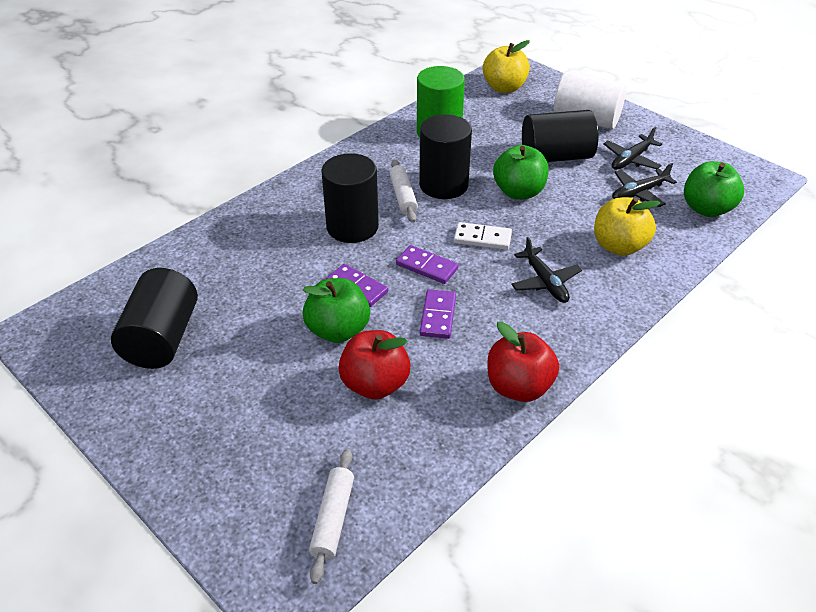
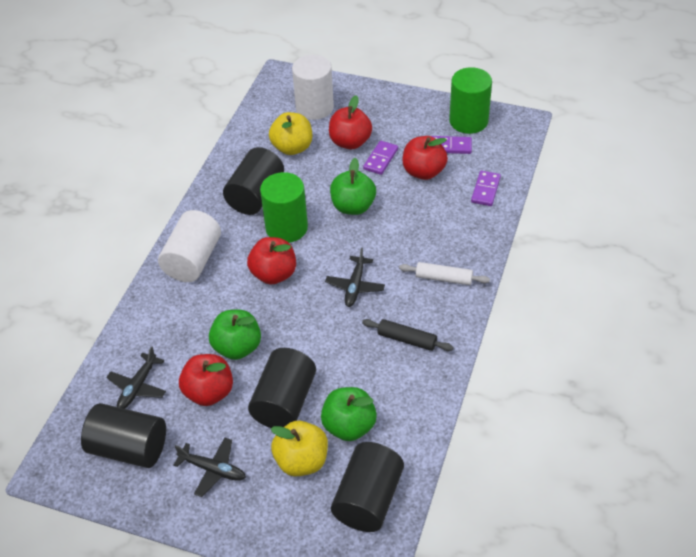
black rolling pin: 0 -> 1
green cylinder: 1 -> 2
red apple: 2 -> 4
white cylinder: 1 -> 2
white domino: 1 -> 0
white rolling pin: 2 -> 1

